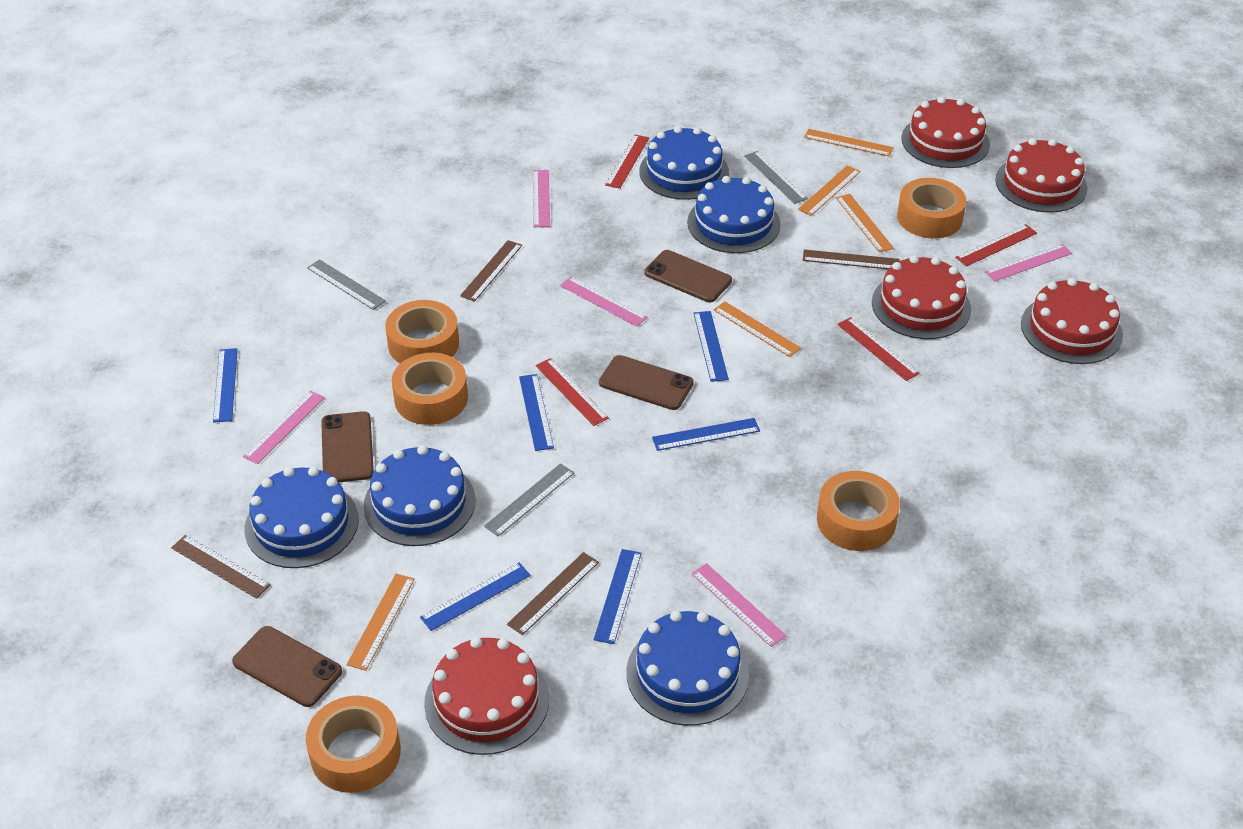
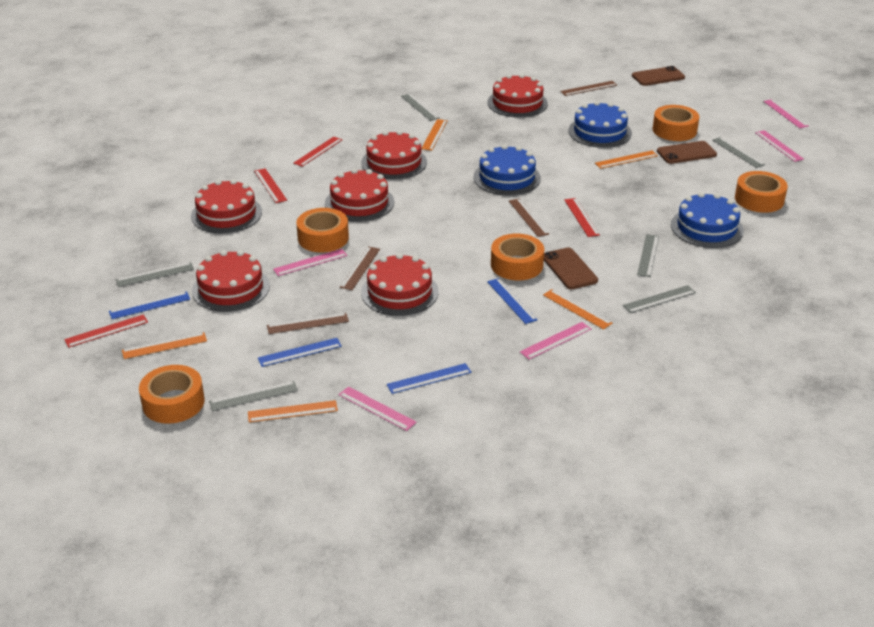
blue cake: 5 -> 3
blue ruler: 6 -> 4
brown phone: 4 -> 3
grey ruler: 3 -> 6
red cake: 5 -> 6

